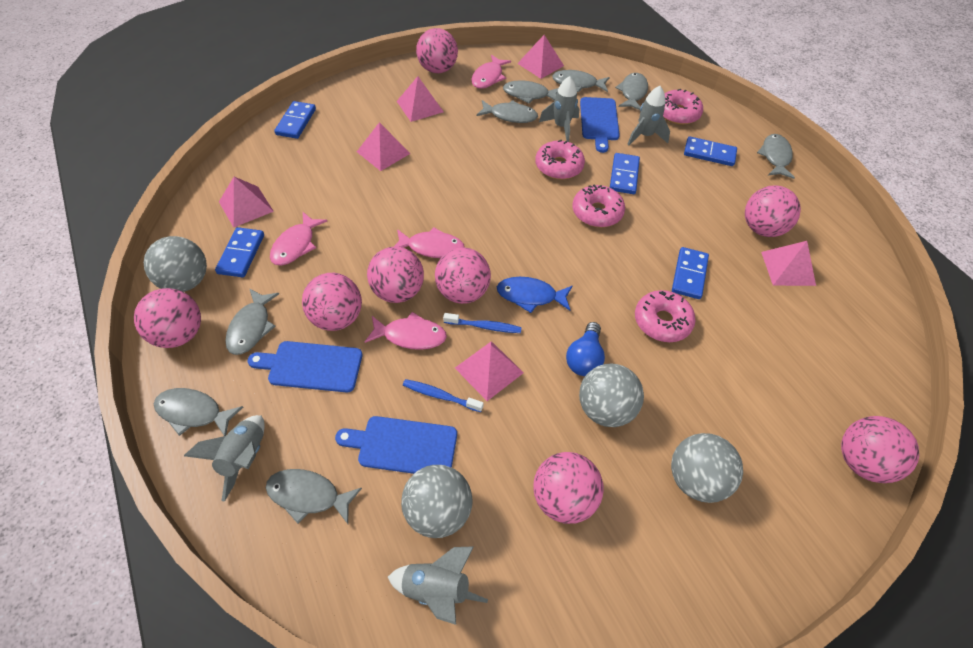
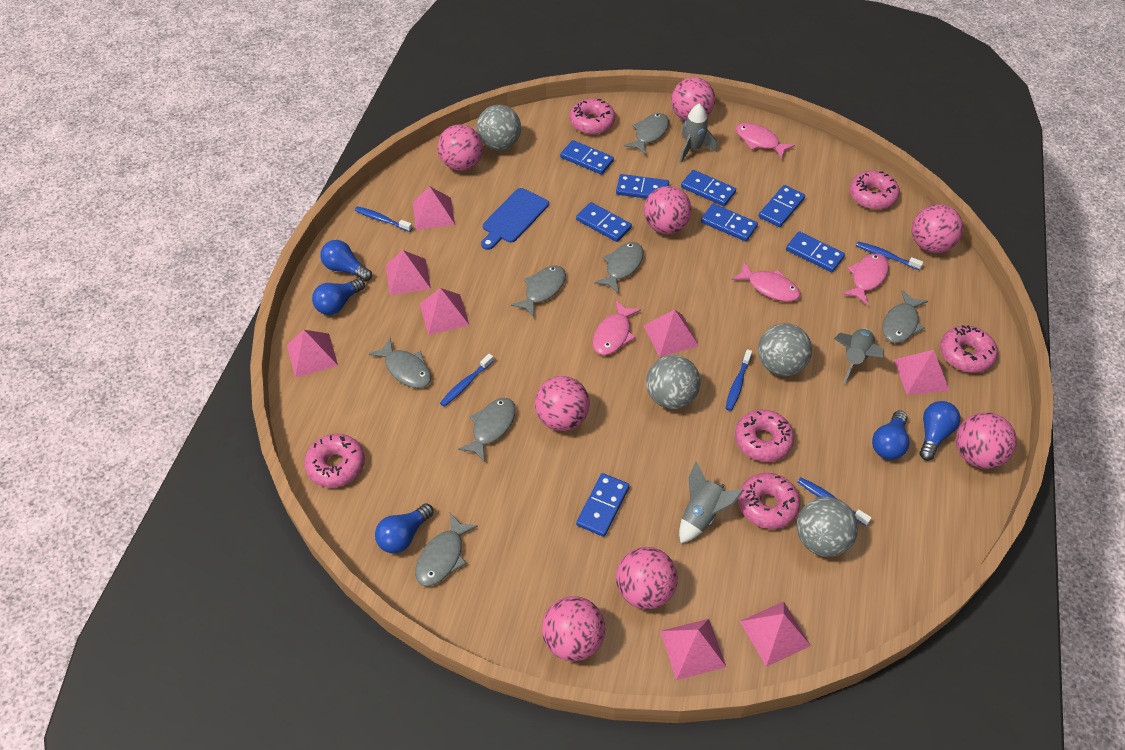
blue cutting board: 3 -> 1
blue domino: 5 -> 8
blue fish: 1 -> 0
blue light bulb: 1 -> 5
blue toothbrush: 2 -> 5
grey fish: 8 -> 7
grey rocket: 4 -> 3
pink donut: 4 -> 6
pink pyramid: 6 -> 8

